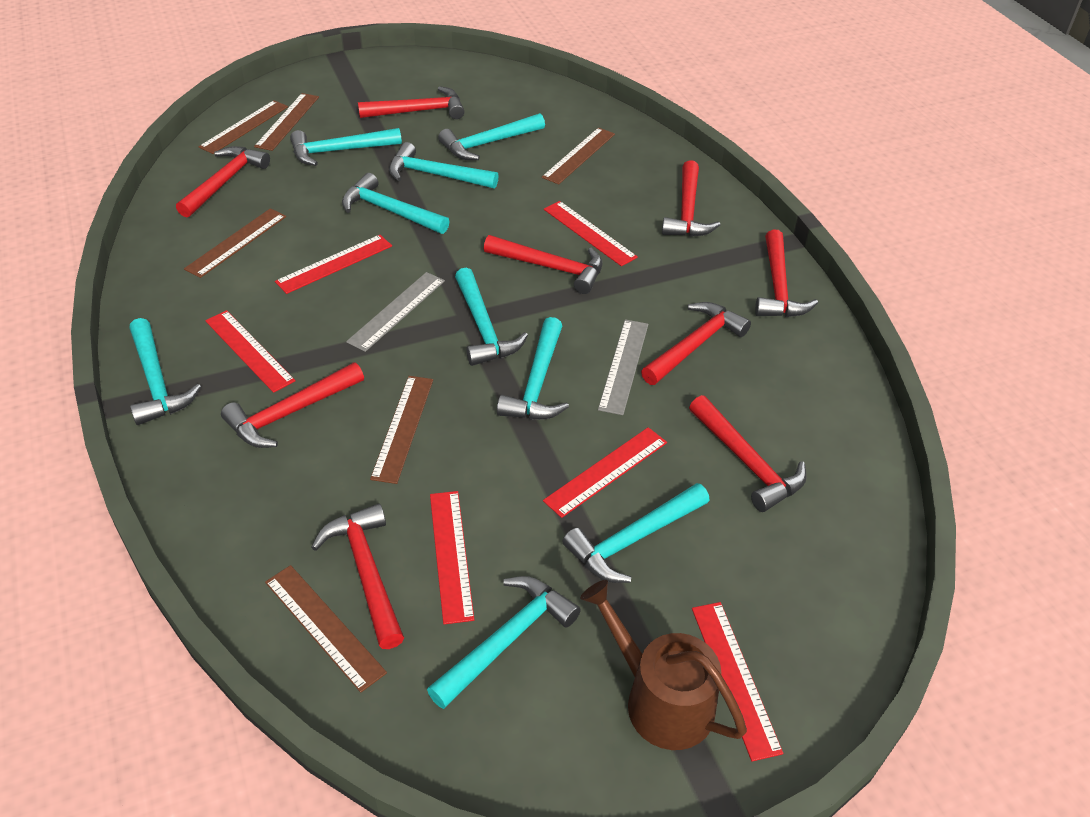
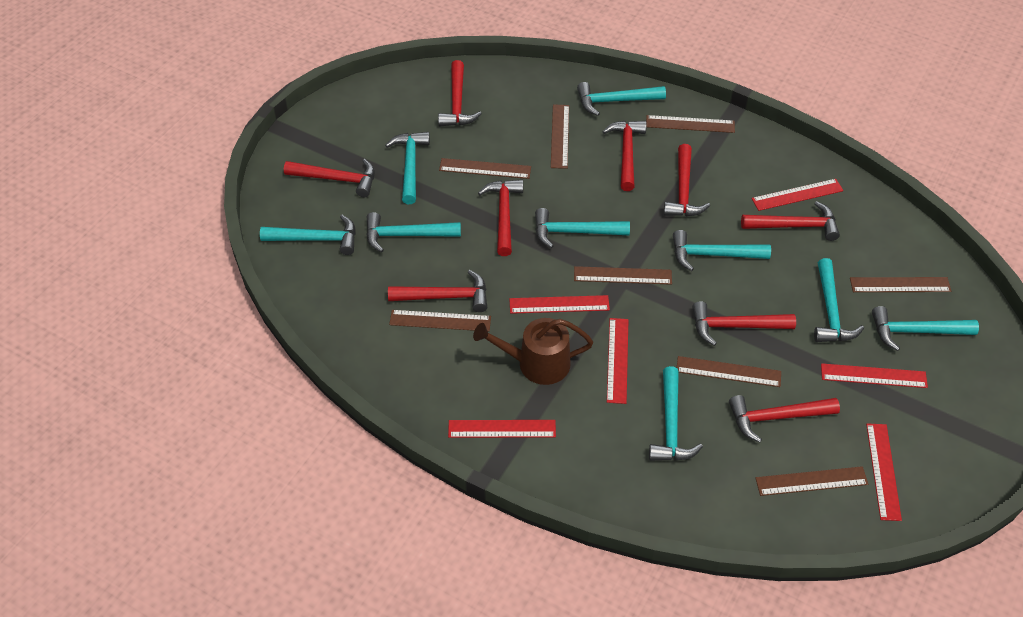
brown ruler: 6 -> 8
grey ruler: 2 -> 0

